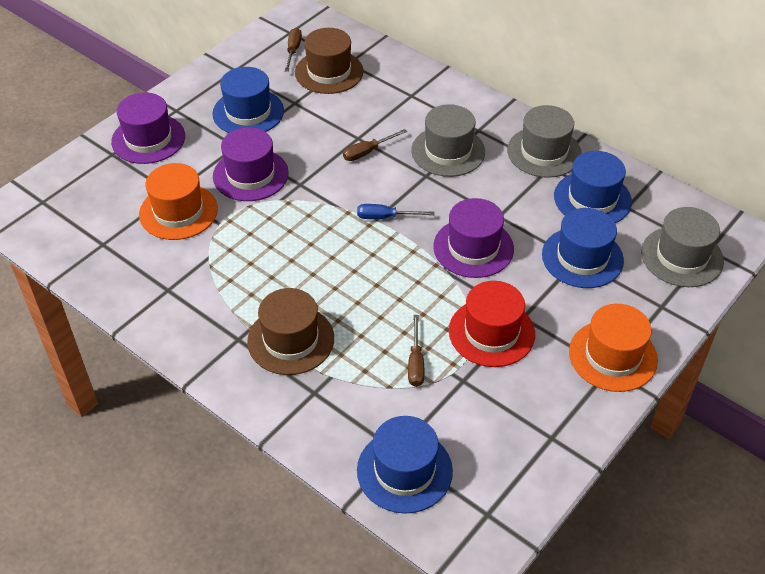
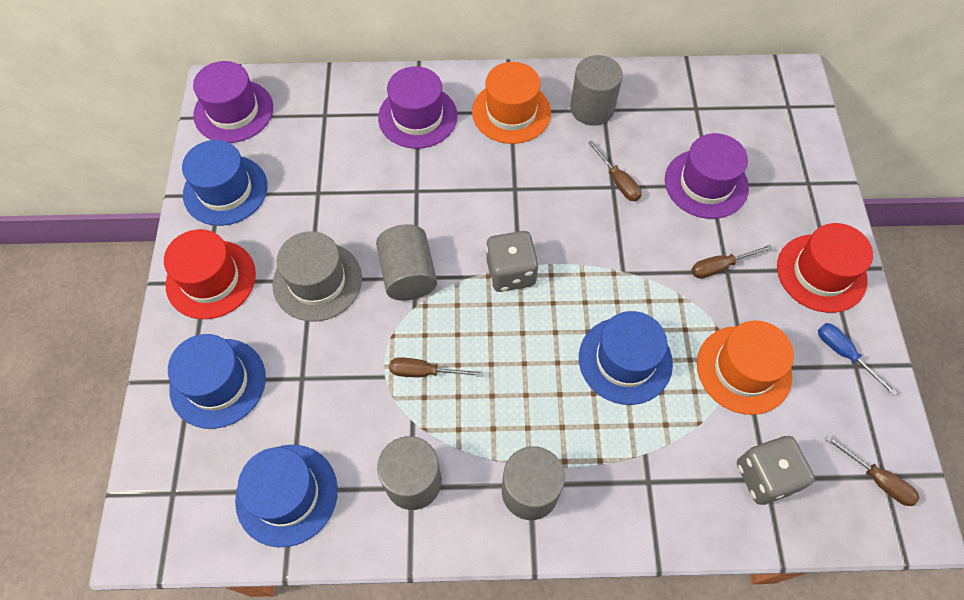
brown hat: 2 -> 0
brown screwdriver: 3 -> 4
grey cylinder: 0 -> 4
grey dice: 0 -> 2
grey hat: 3 -> 1
red hat: 1 -> 2

